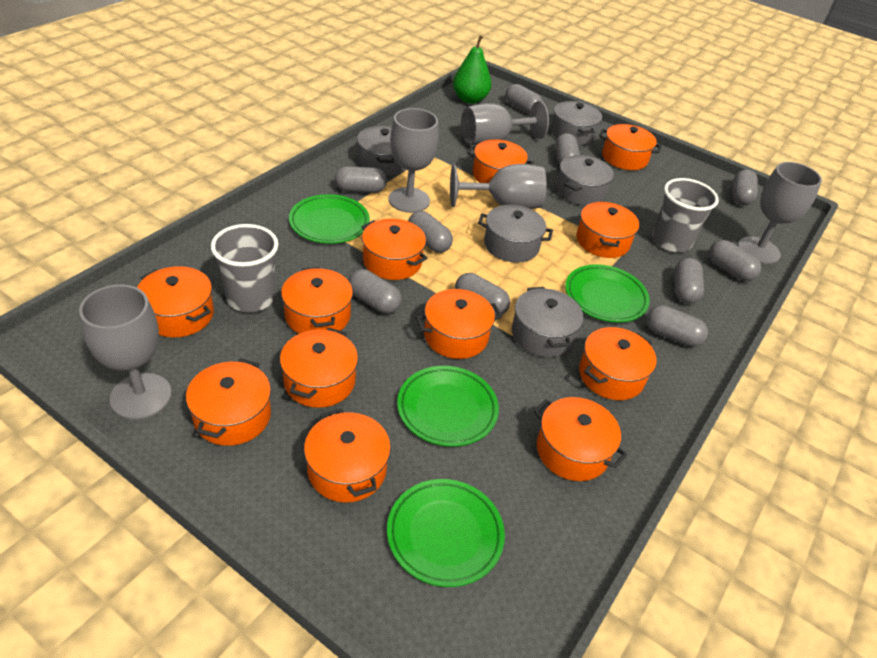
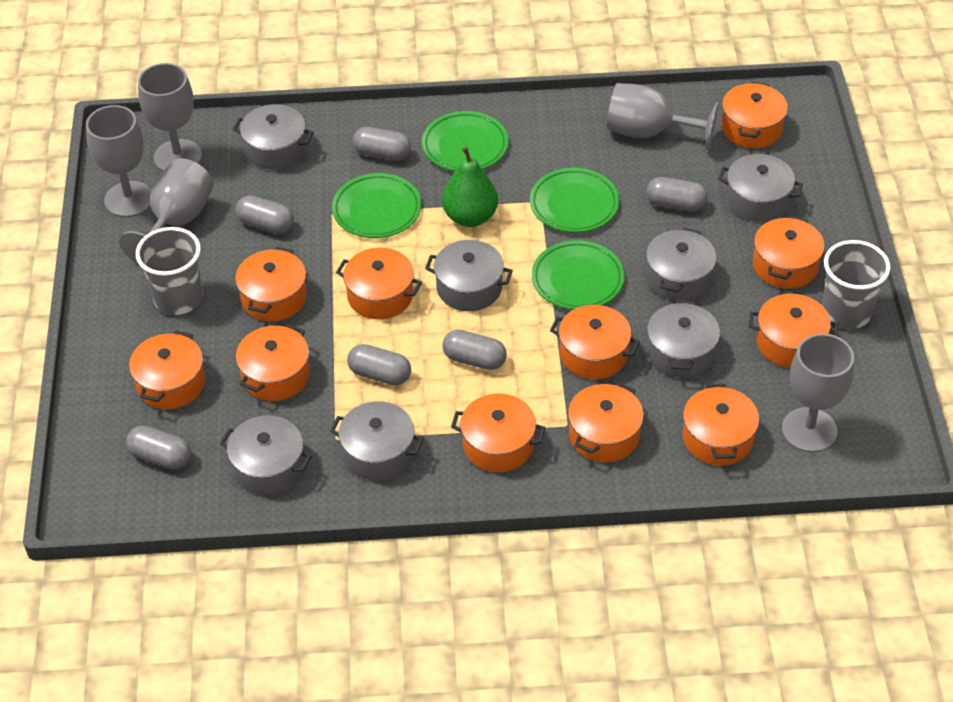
grey capsule: 10 -> 6
grey pot: 5 -> 7
orange pot: 12 -> 11

